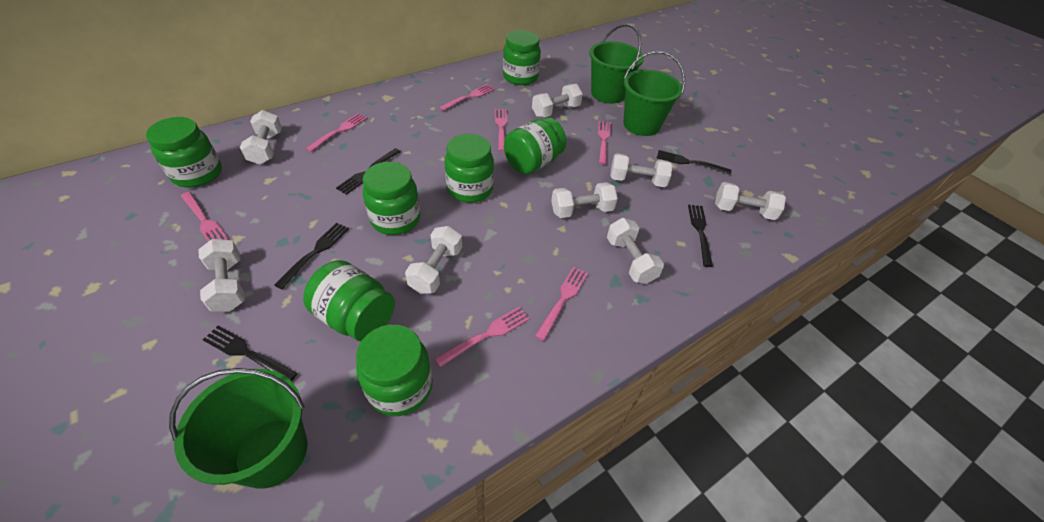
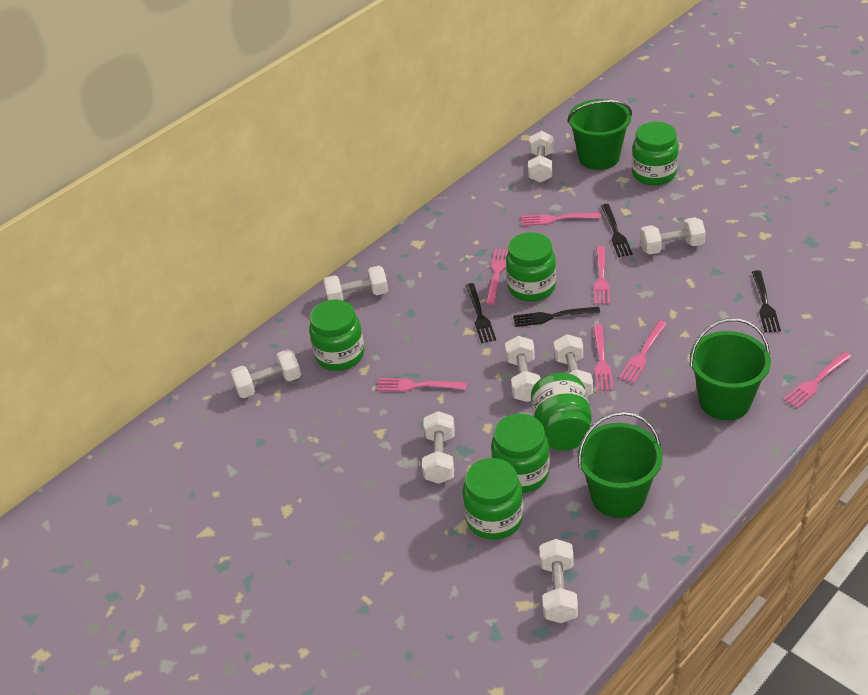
black fork: 5 -> 4
green jar: 7 -> 6

